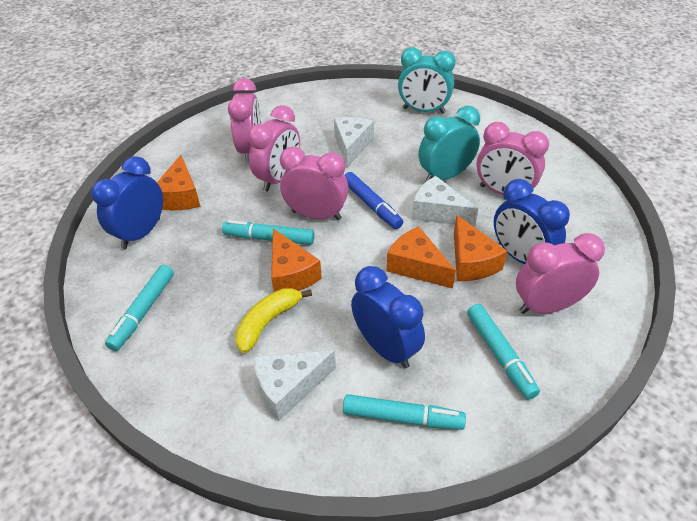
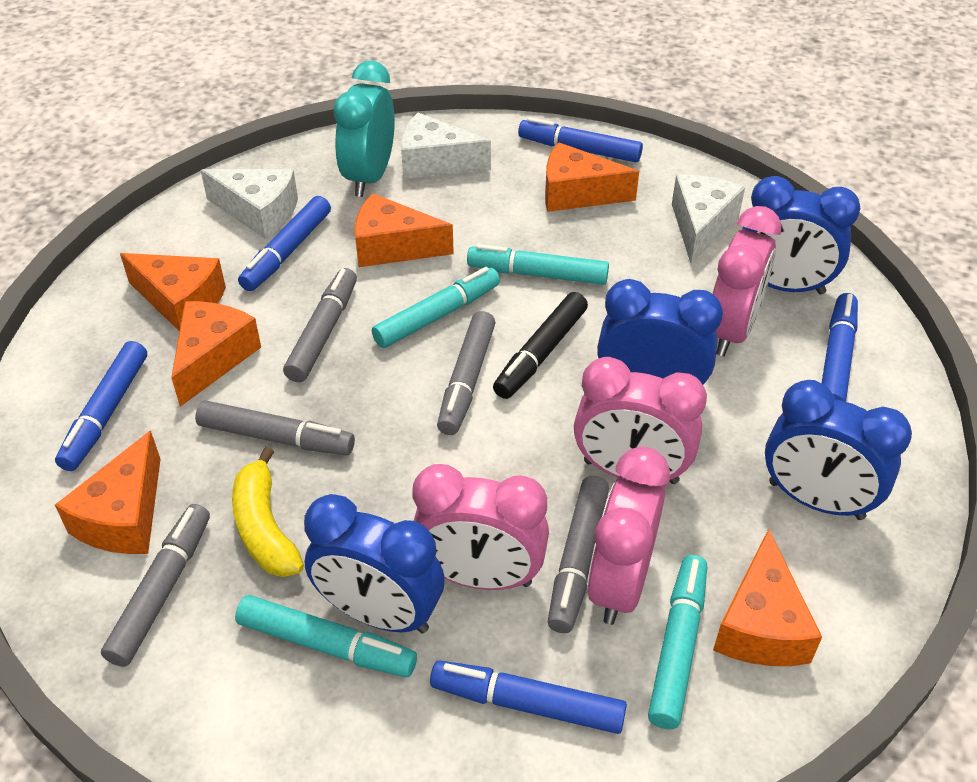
black marker: 0 -> 1
blue clock: 3 -> 4
blue marker: 1 -> 5
grey marker: 0 -> 5
orange cheese: 4 -> 6
pink clock: 5 -> 4
turquoise clock: 2 -> 1

